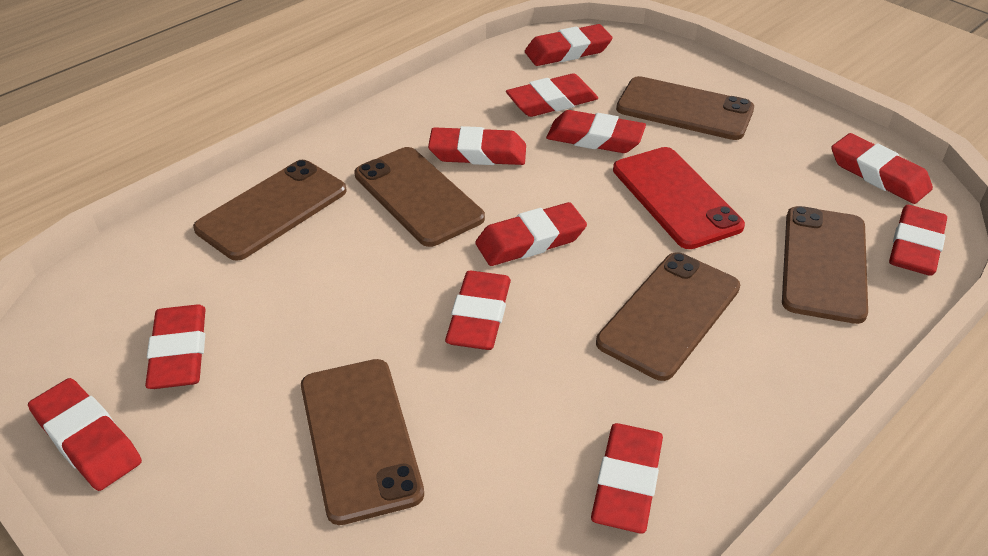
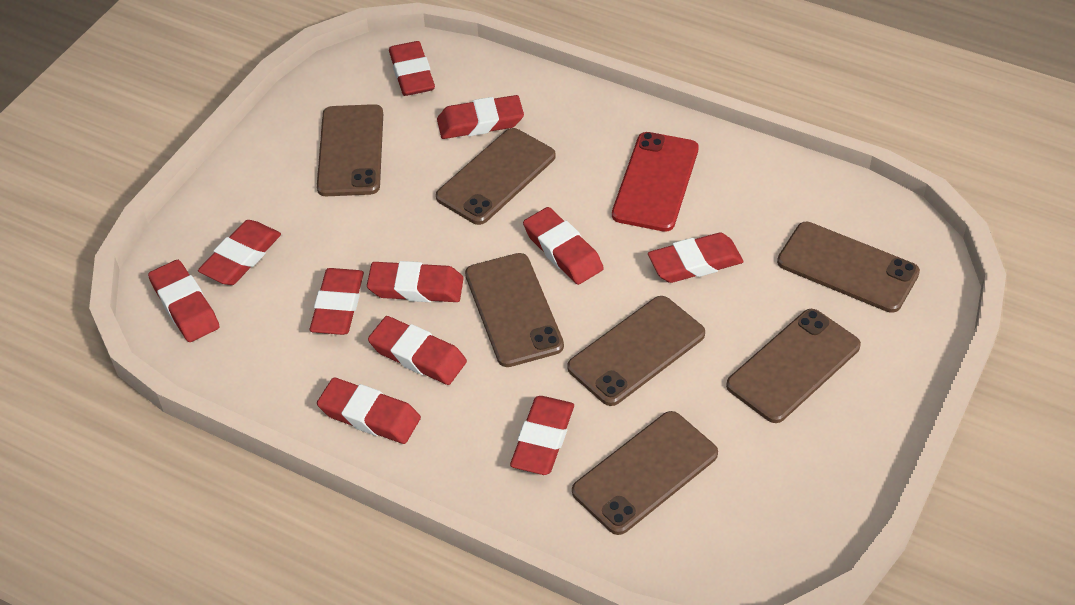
brown phone: 6 -> 7

